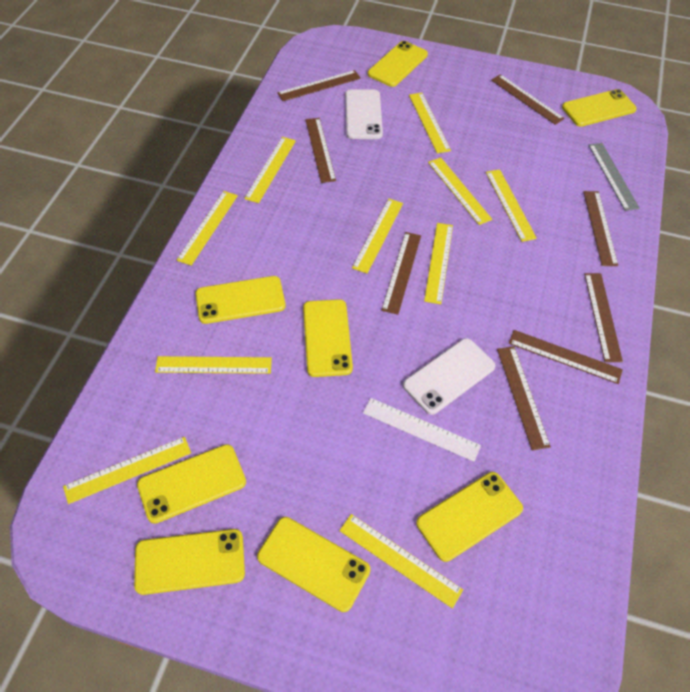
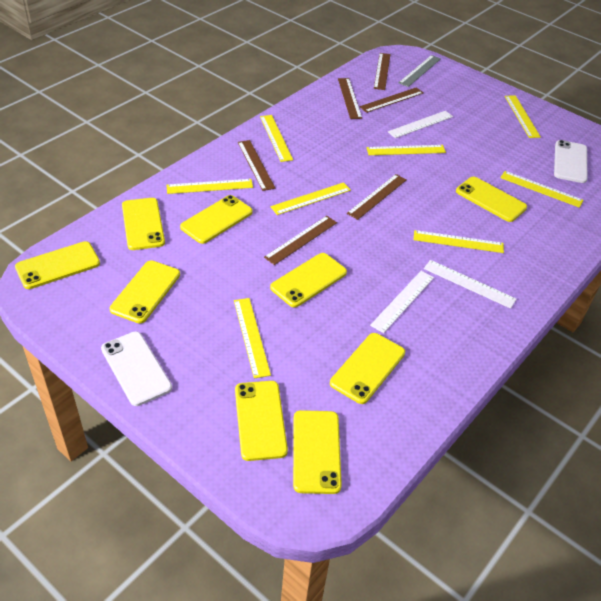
brown ruler: 8 -> 6
white ruler: 1 -> 3
yellow phone: 8 -> 9
yellow ruler: 10 -> 8

